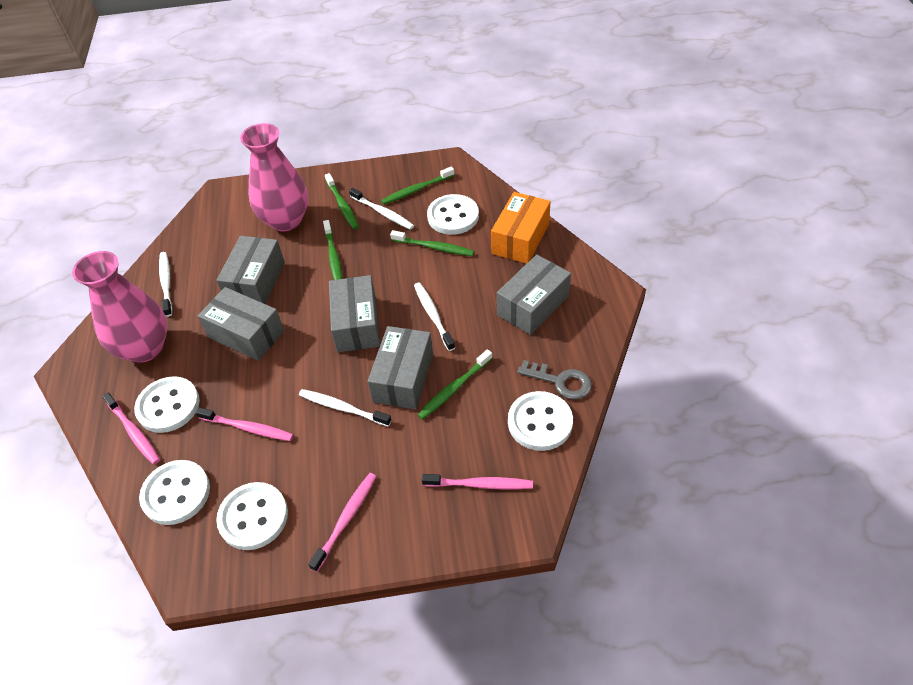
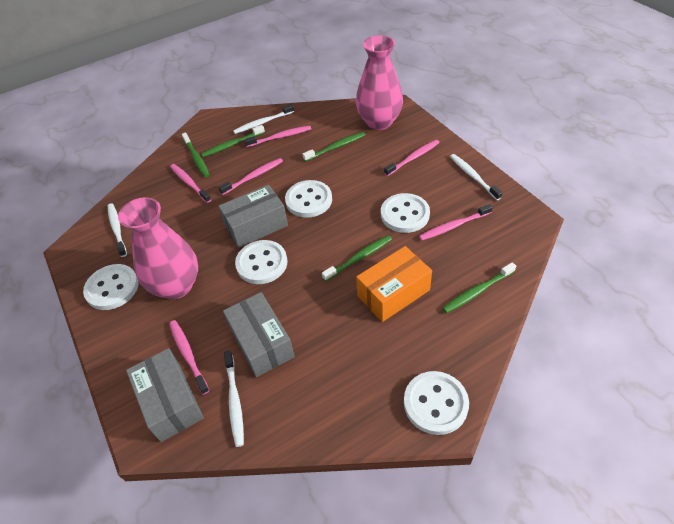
grey box: 5 -> 3
grey key: 1 -> 0
pink toothbrush: 4 -> 6

